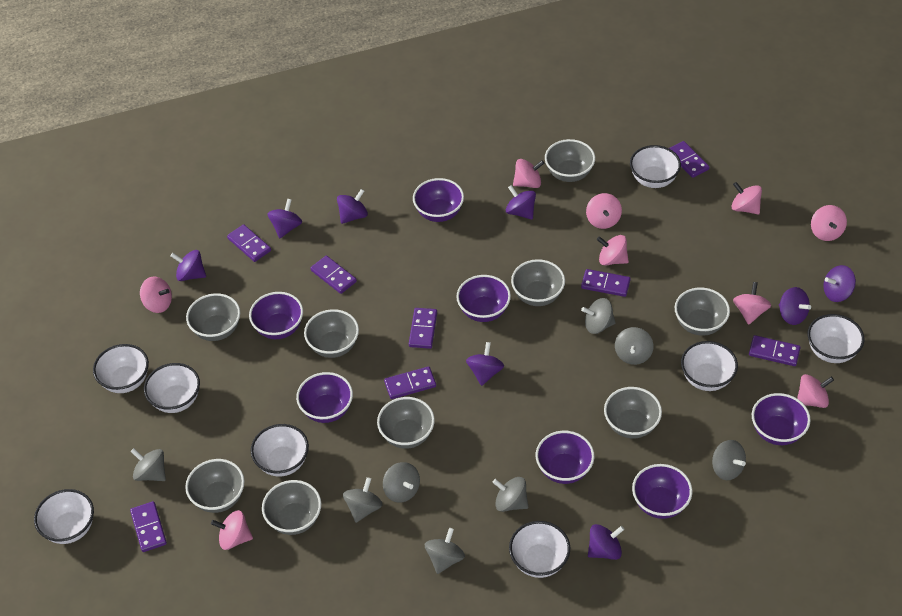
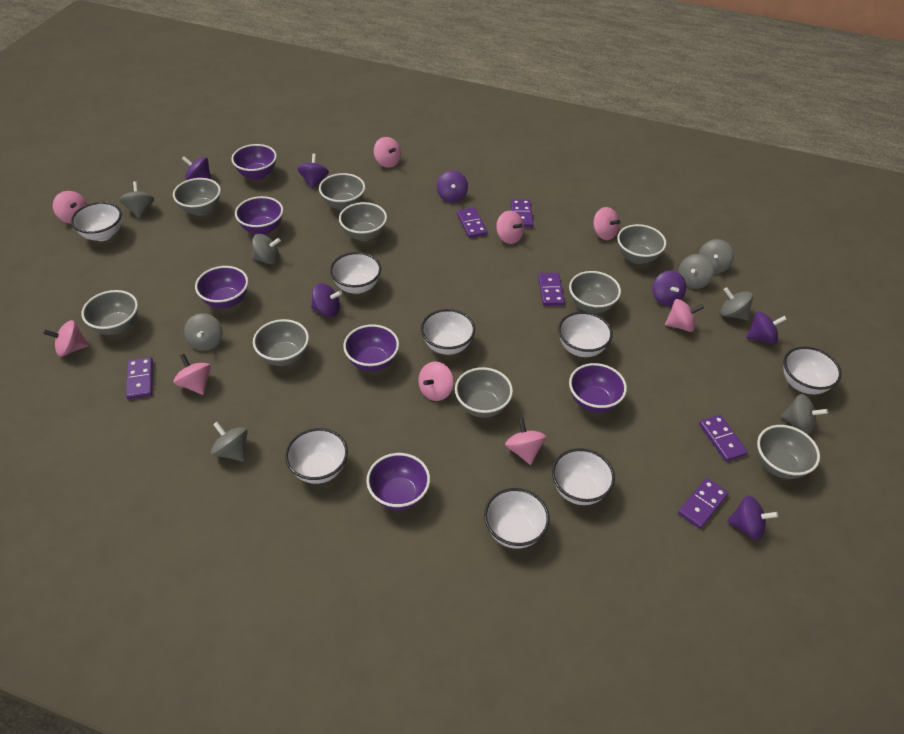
purple bowl: 7 -> 6
purple domino: 8 -> 6
purple spinning top: 8 -> 7

